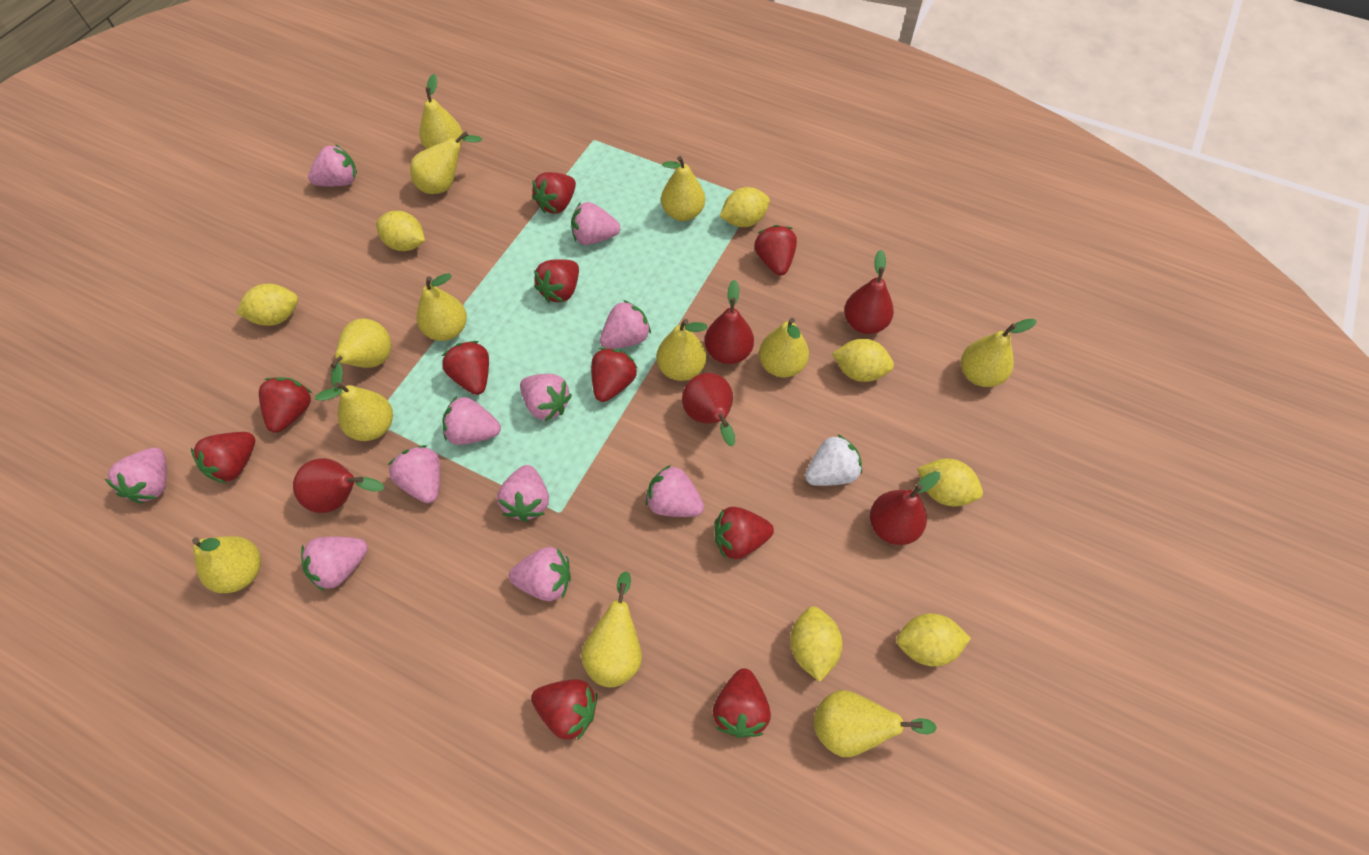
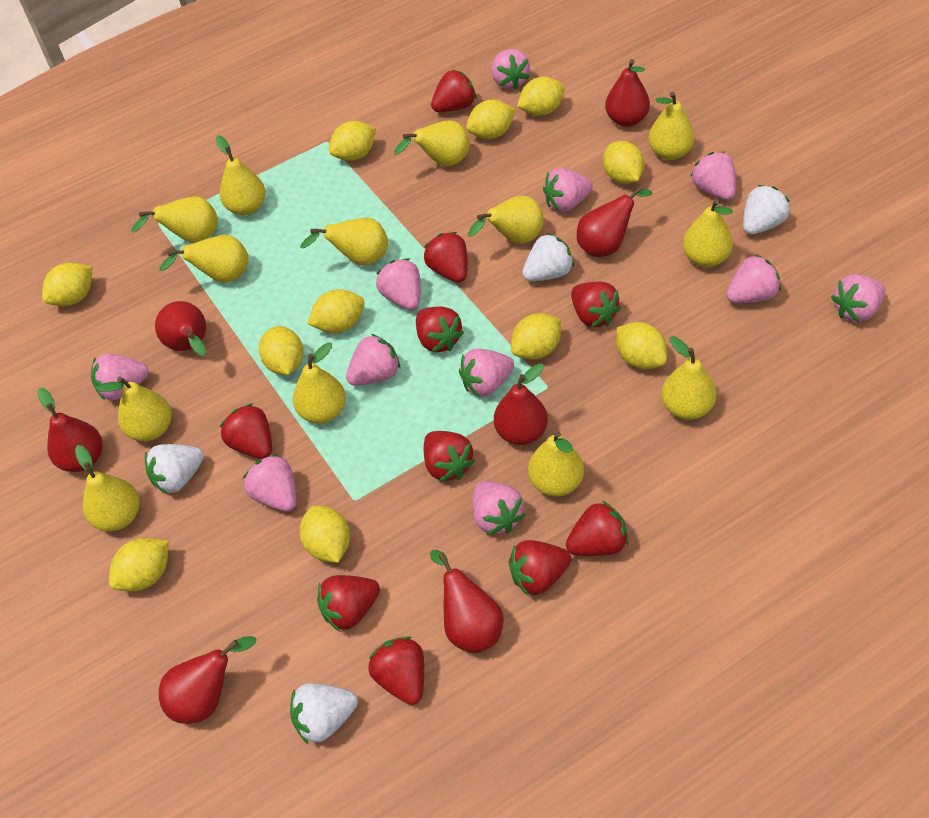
red pear: 5 -> 7
white strawberry: 1 -> 4
yellow lemon: 7 -> 11
yellow pear: 12 -> 13

